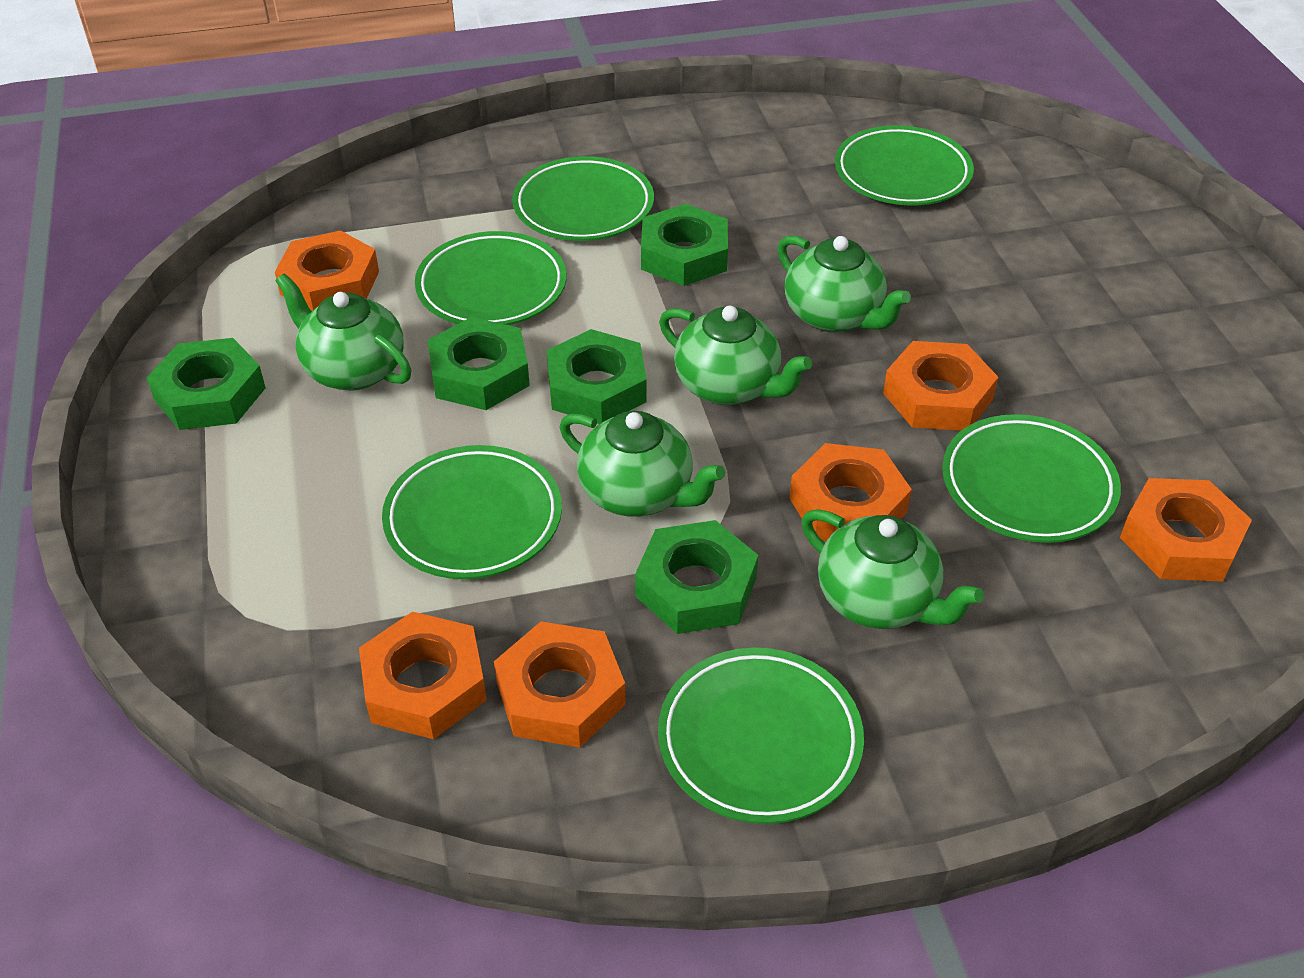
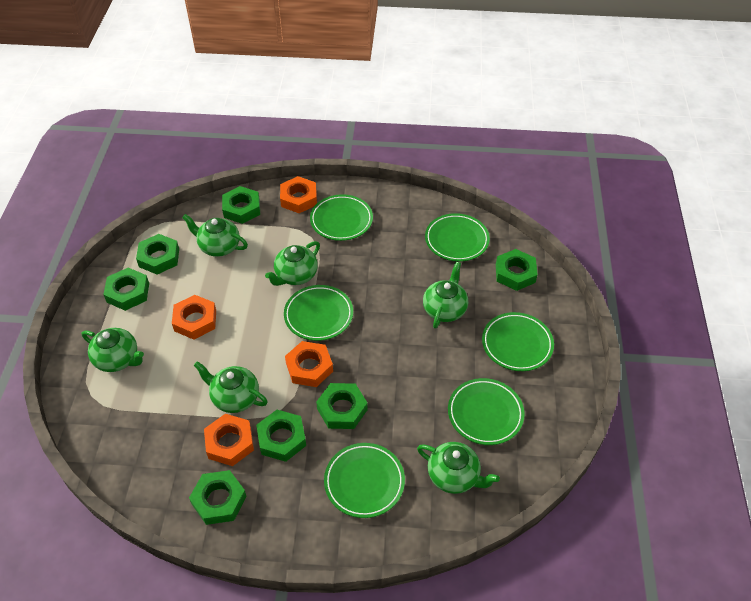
green nut: 5 -> 7
green teapot: 5 -> 6
orange nut: 6 -> 4

